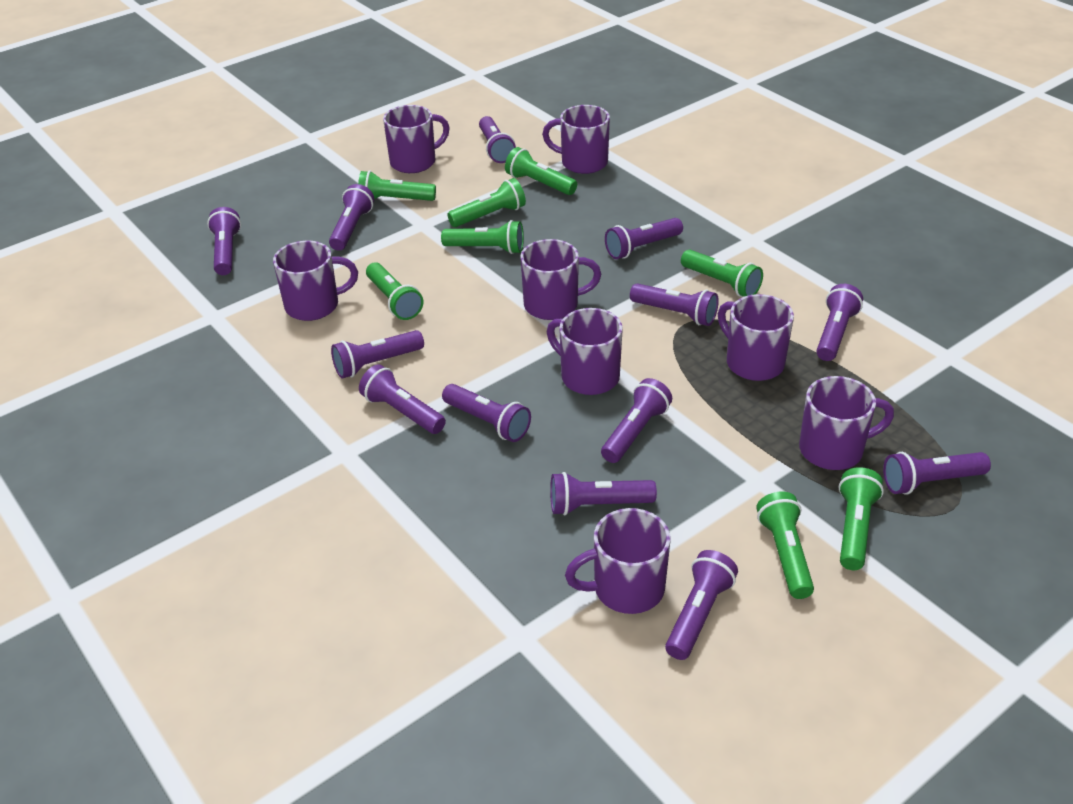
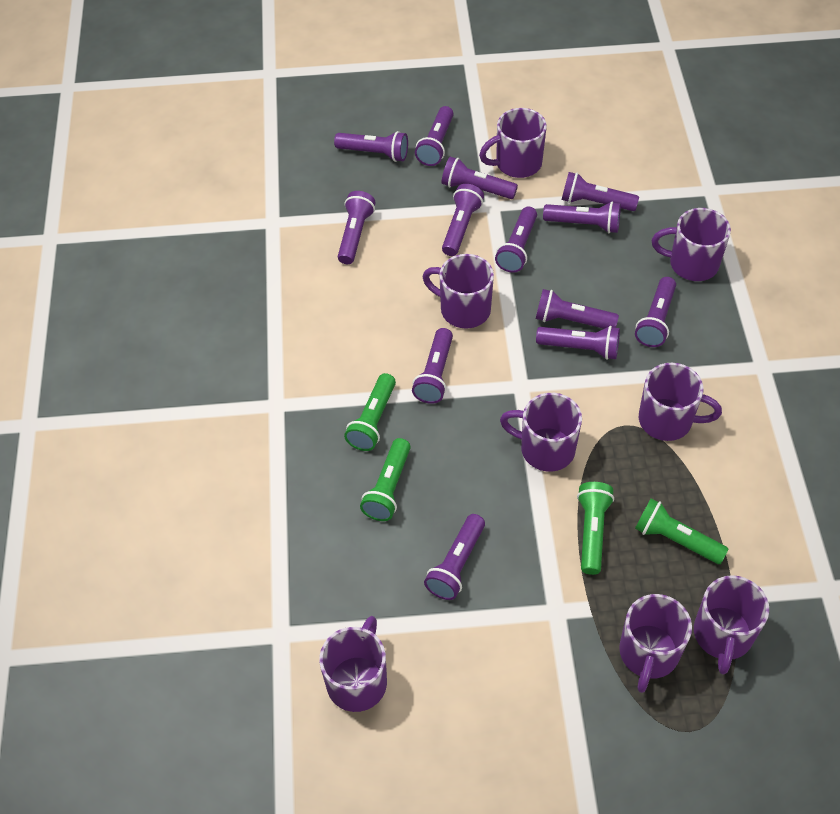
green flashlight: 8 -> 4

